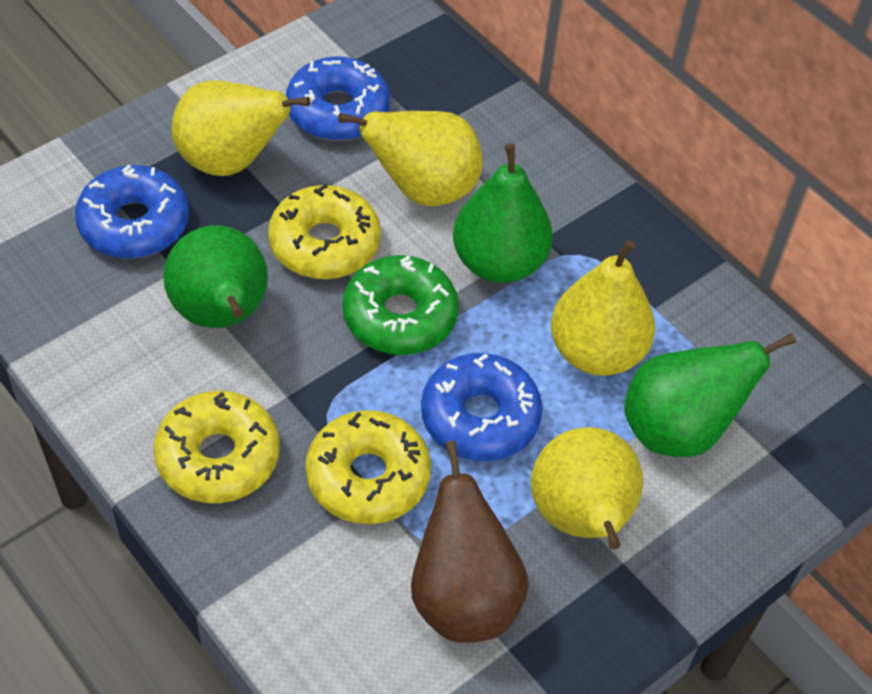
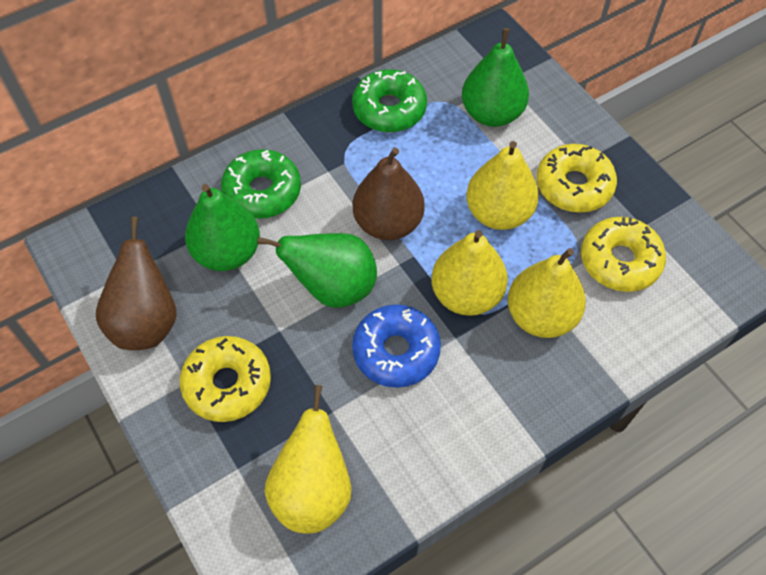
blue donut: 3 -> 1
brown pear: 1 -> 2
green donut: 1 -> 2

